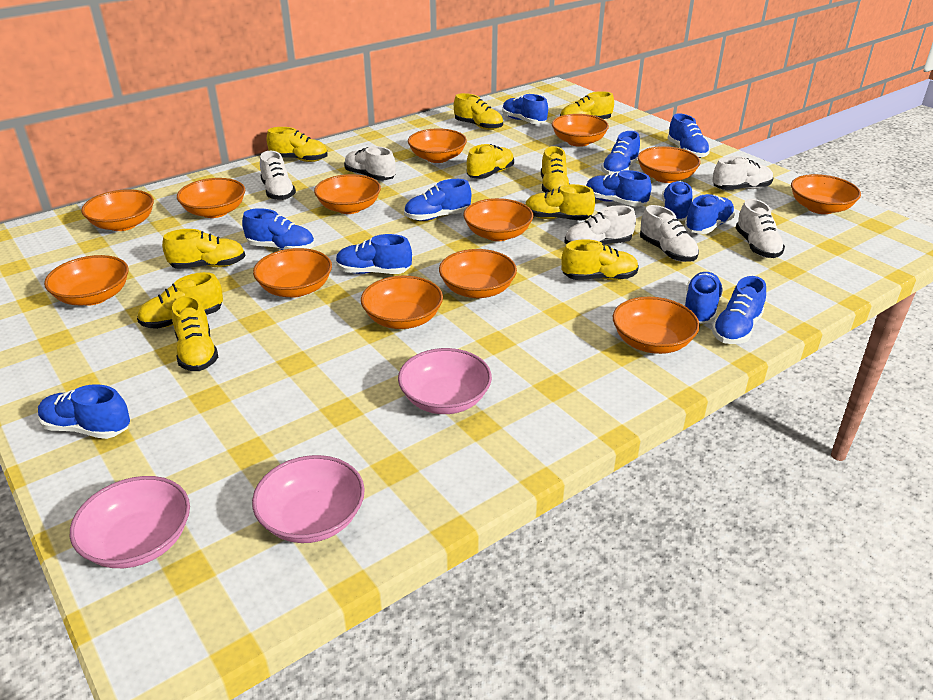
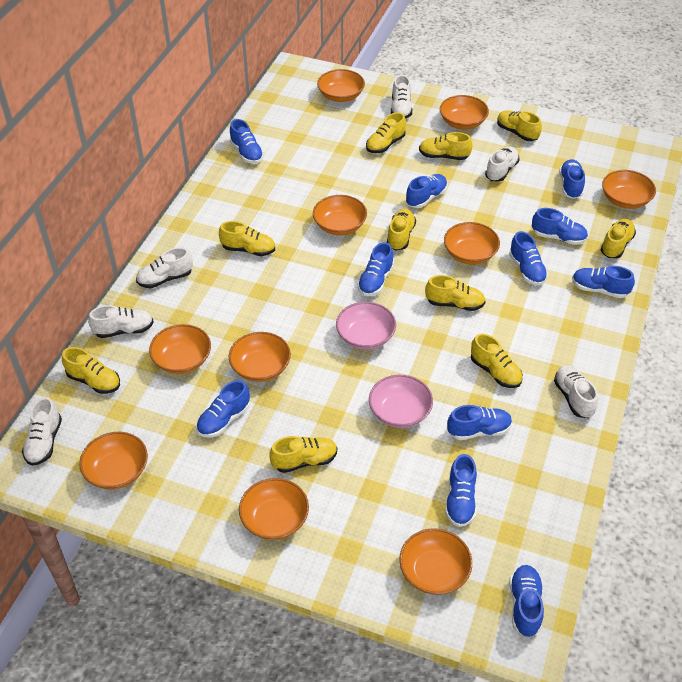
blue shoe: 12 -> 11
orange bowl: 13 -> 10
pink bowl: 3 -> 2

